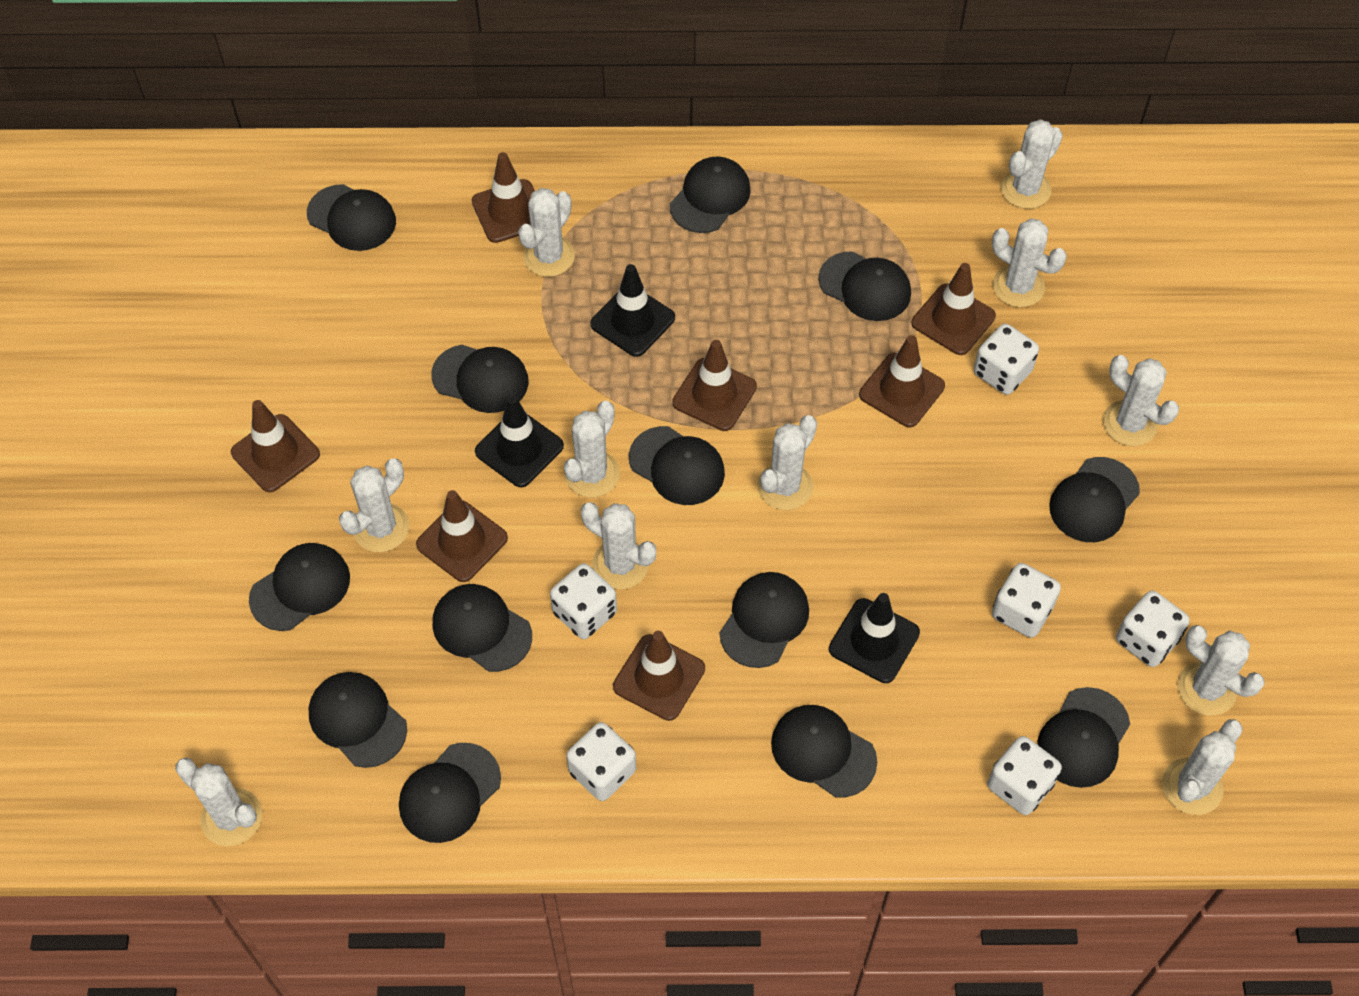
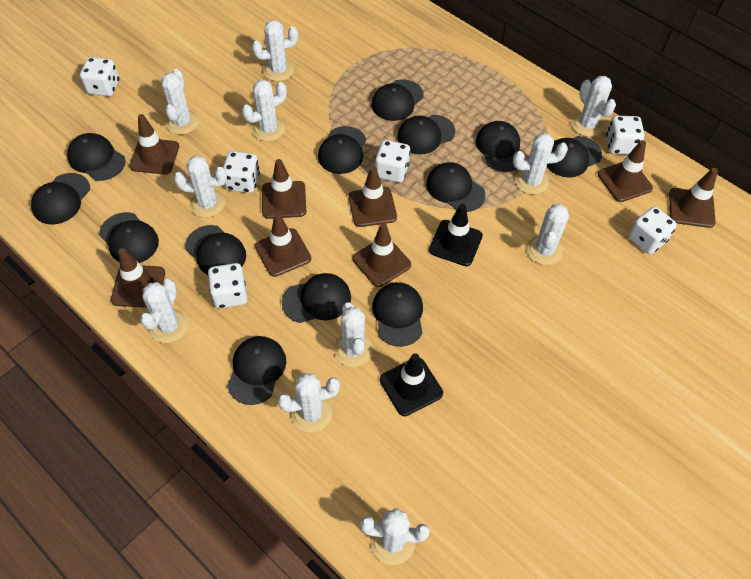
black traffic cone: 3 -> 2
brown traffic cone: 7 -> 8

